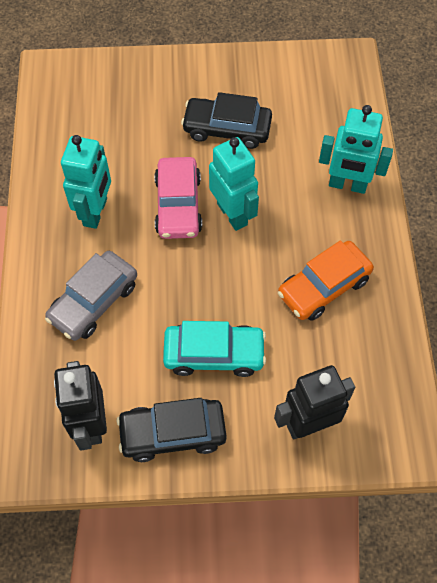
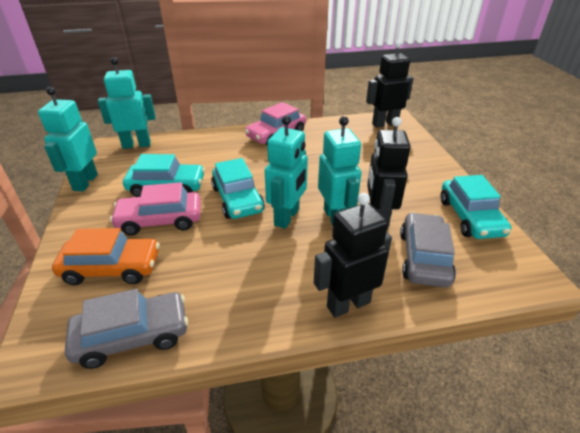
black car: 2 -> 0
black robot: 2 -> 3
grey car: 1 -> 2
pink car: 1 -> 2
turquoise car: 1 -> 3
turquoise robot: 3 -> 4

